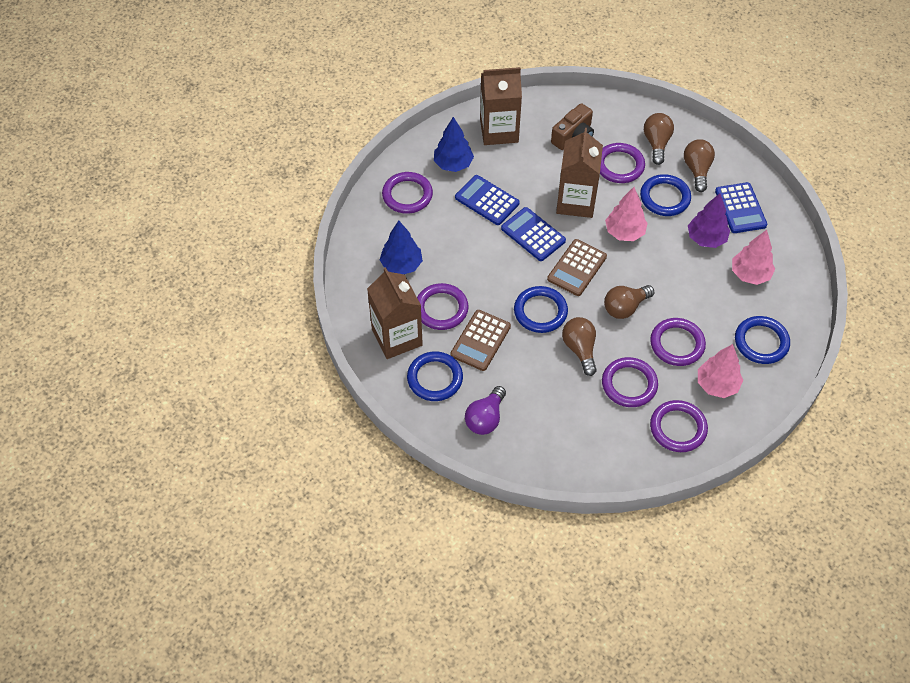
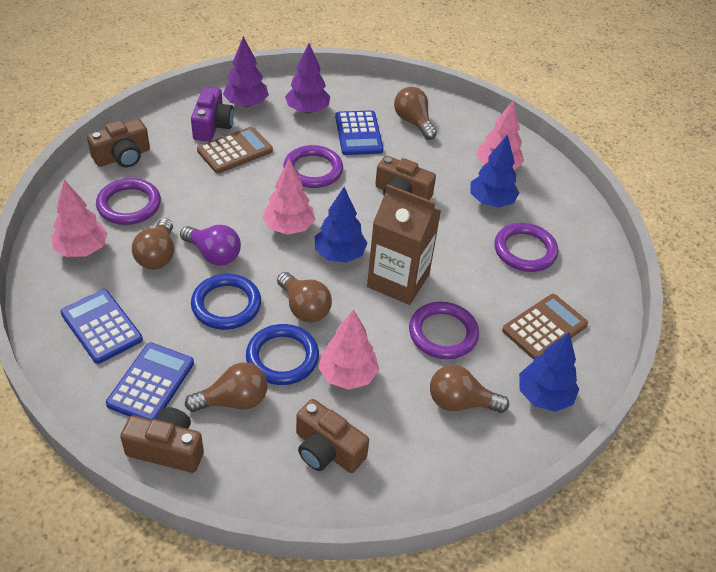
blue ring: 4 -> 2
blue tree: 2 -> 3
brown camera: 1 -> 4
brown carton: 3 -> 1
brown light bulb: 4 -> 5
pink tree: 3 -> 4
purple camera: 0 -> 1
purple ring: 6 -> 4
purple tree: 1 -> 2

